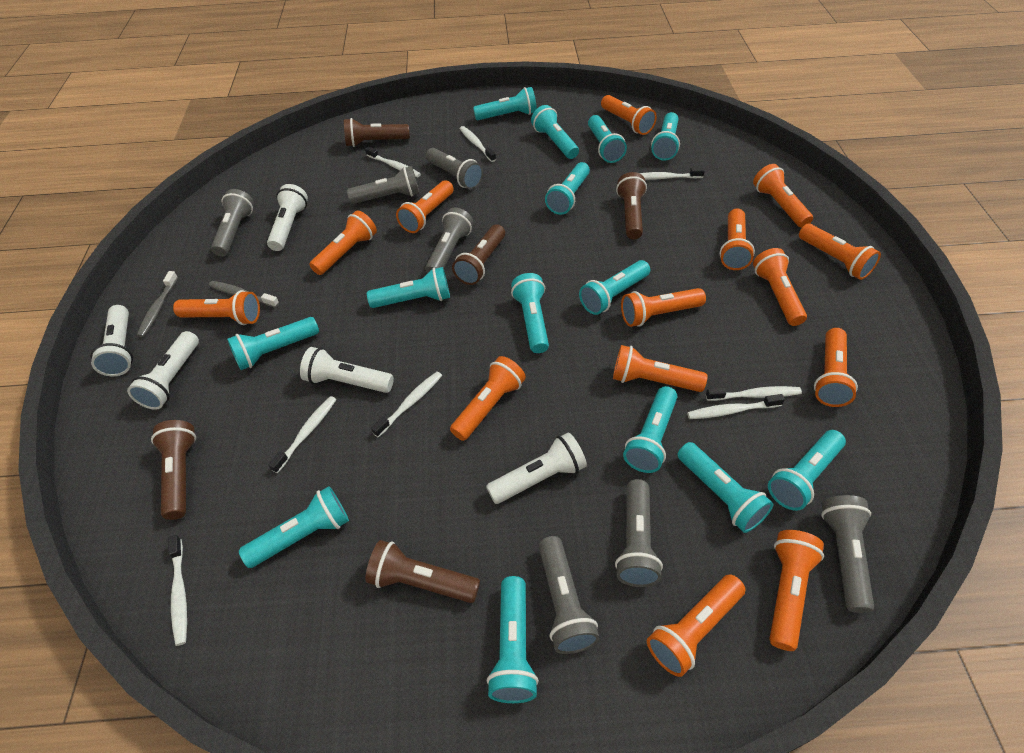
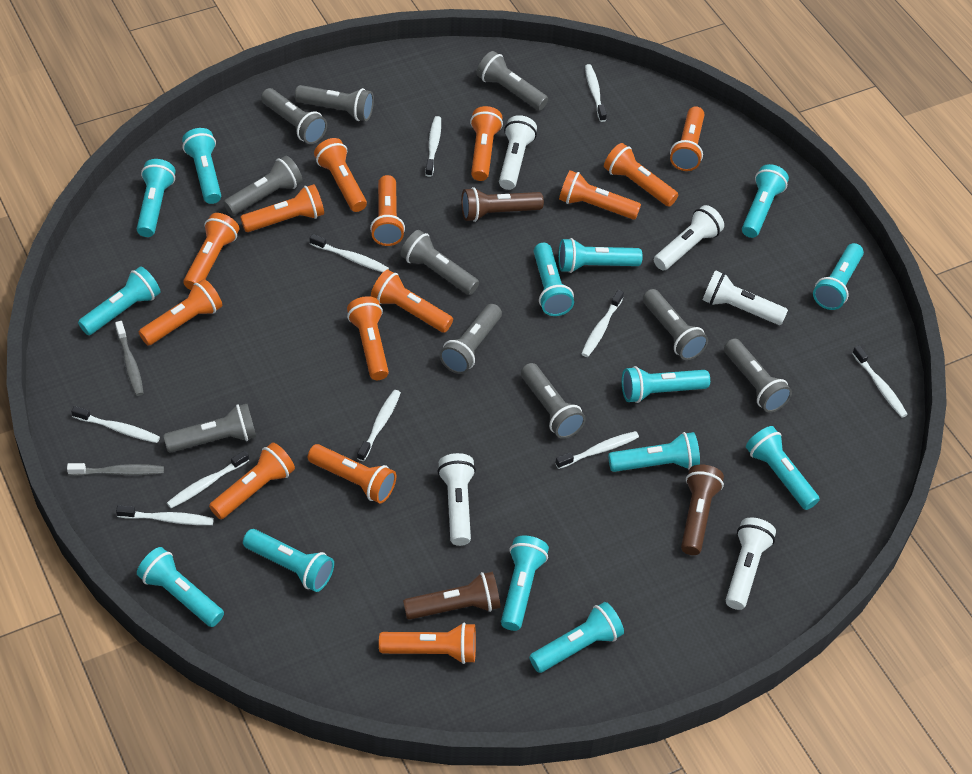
brown flashlight: 5 -> 3
grey flashlight: 7 -> 10
white toothbrush: 8 -> 10

